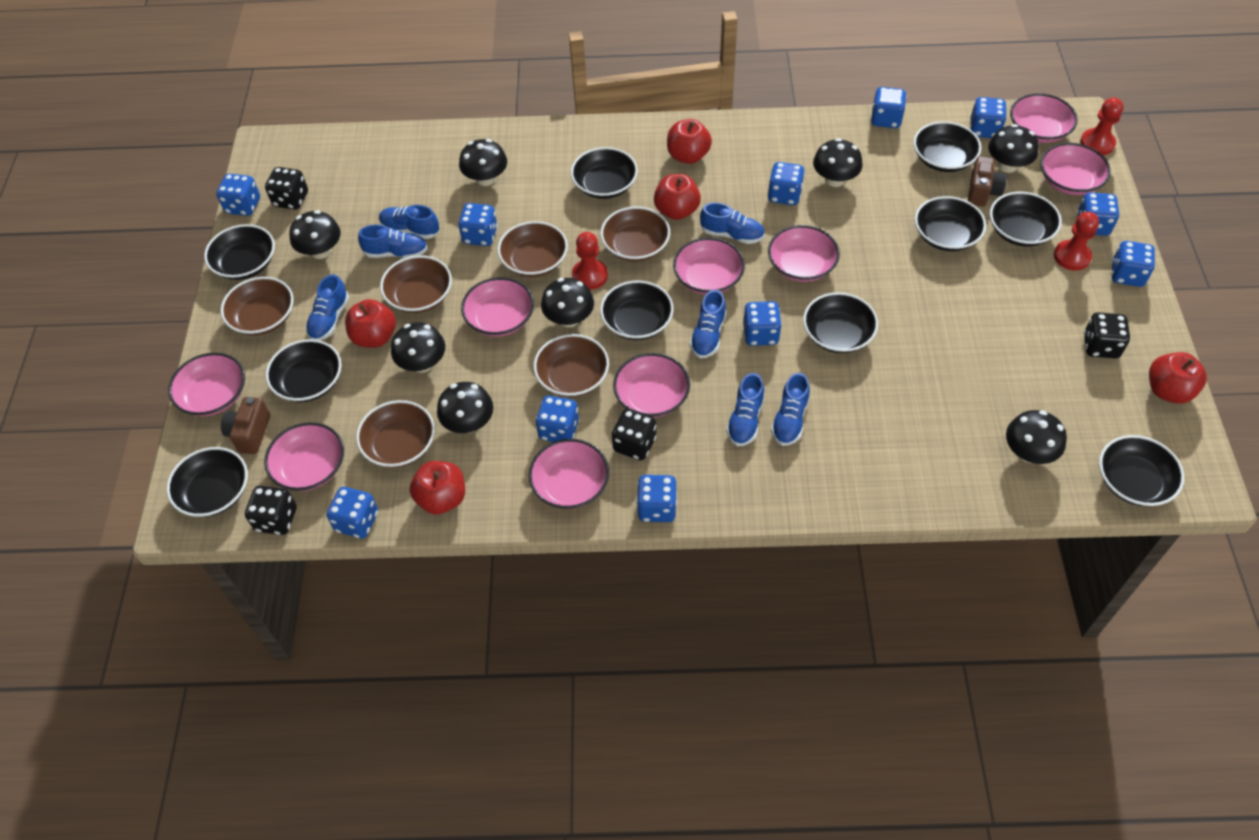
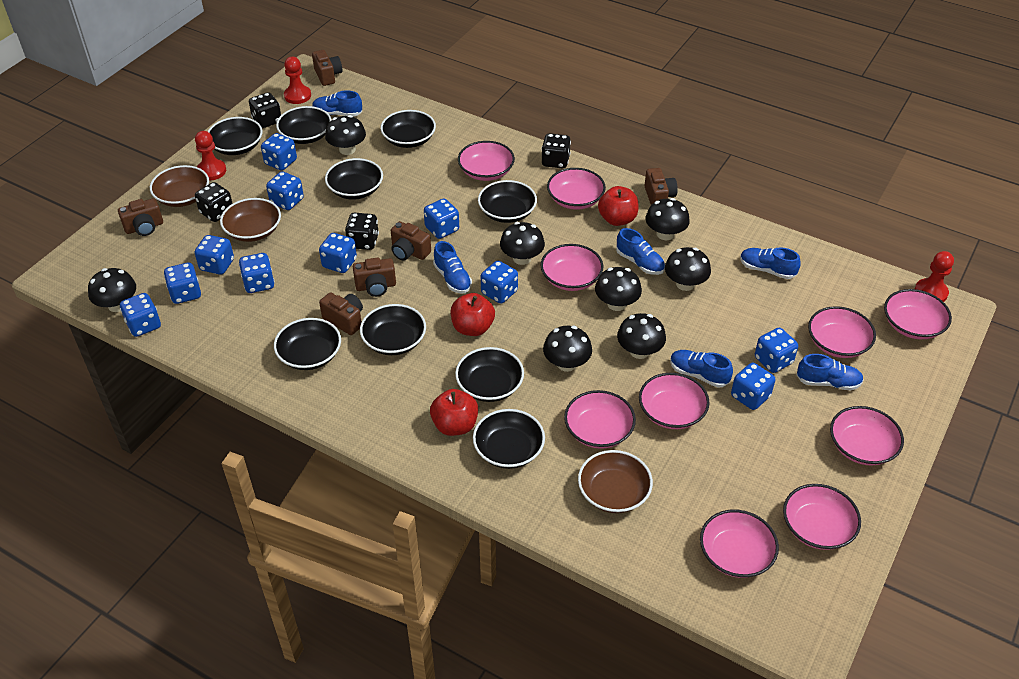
black bowl: 10 -> 9
blue shoe: 7 -> 6
brown bowl: 6 -> 3
brown camera: 2 -> 6
pink bowl: 9 -> 10
red apple: 5 -> 3

